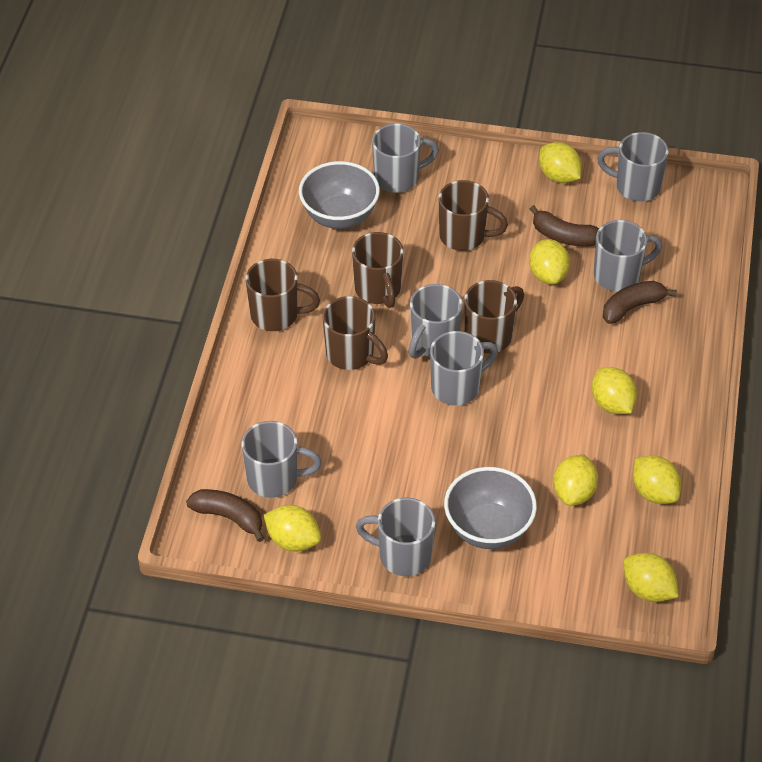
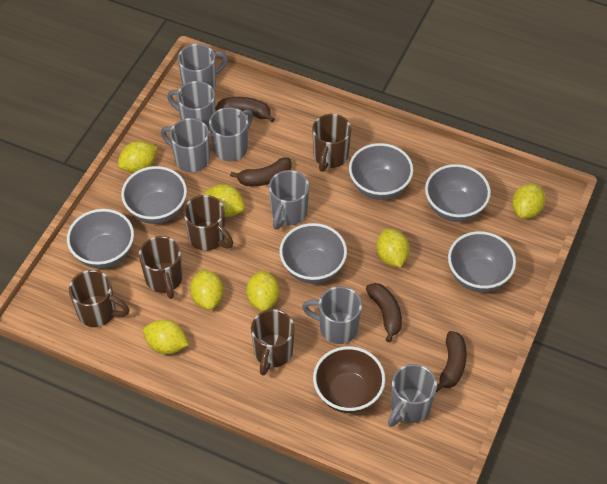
brown banana: 3 -> 4
brown bowl: 0 -> 1
grey bowl: 2 -> 6

